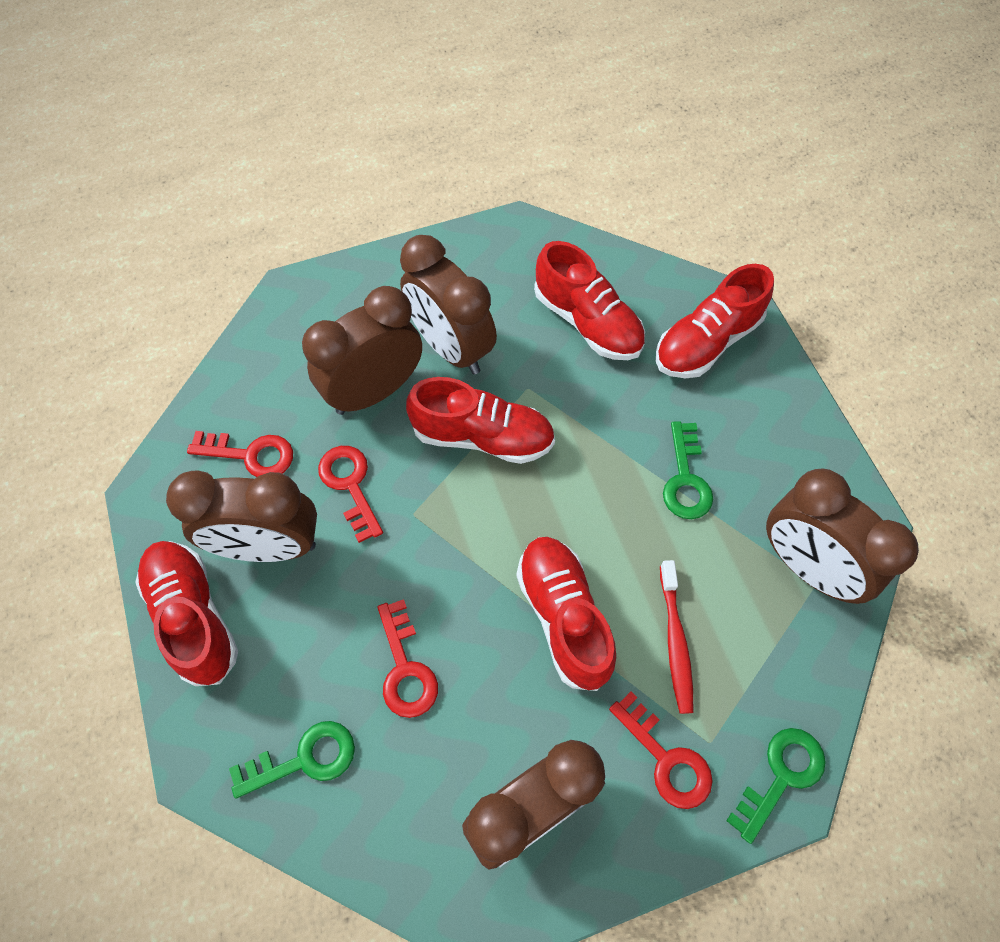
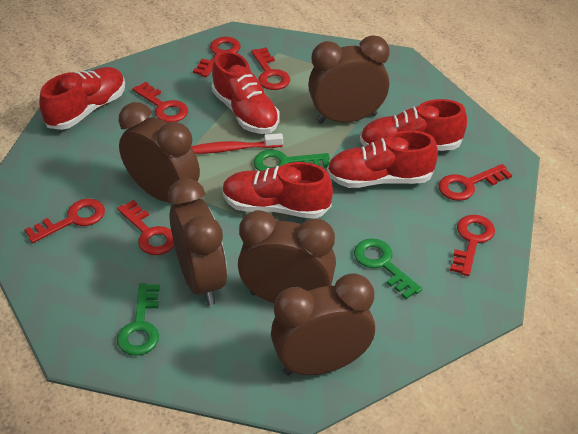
red key: 4 -> 7

